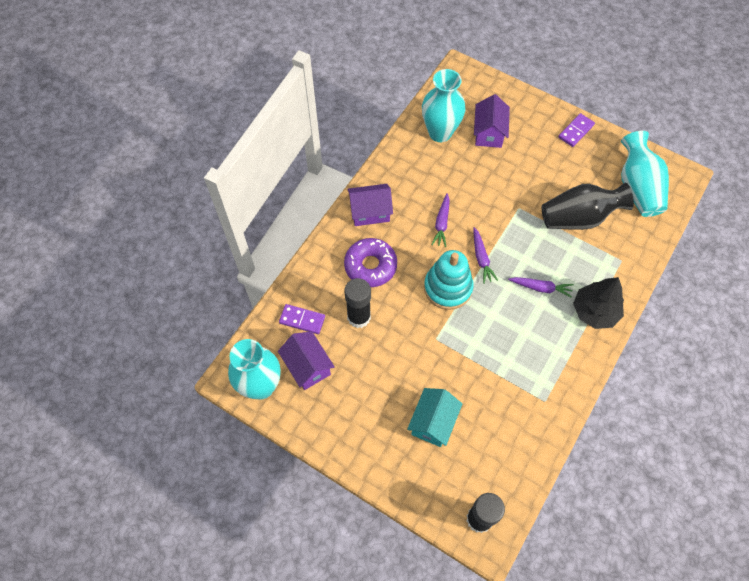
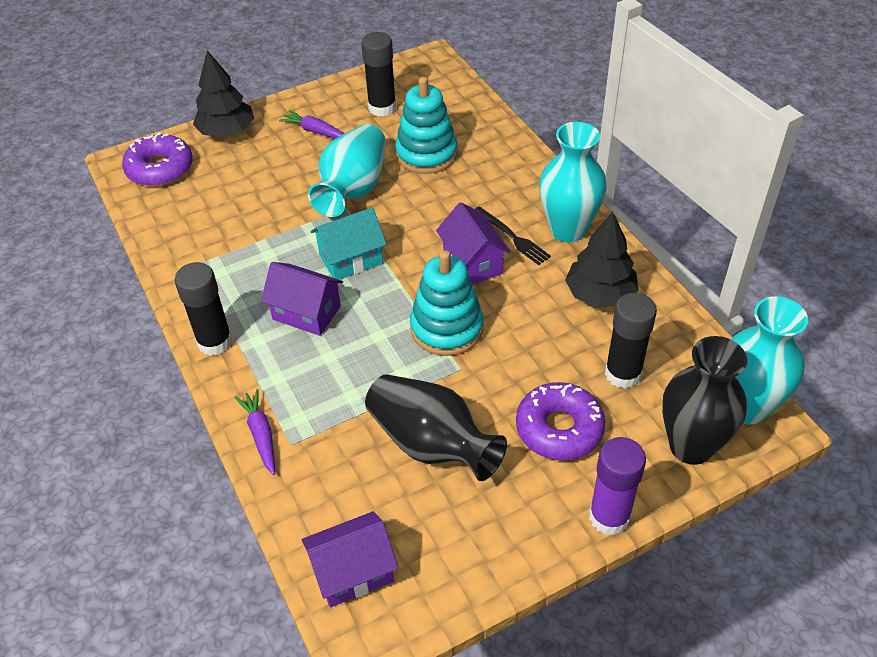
black fork: 0 -> 1
black glue stick: 2 -> 3
black tree: 1 -> 2
black vase: 1 -> 2
purple carrot: 3 -> 2
purple domino: 2 -> 0
purple donut: 1 -> 2
purple glue stick: 0 -> 1
turquoise stacking toy: 1 -> 2

